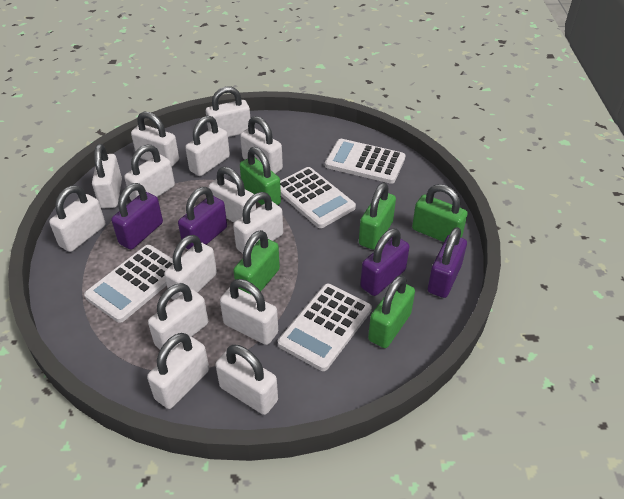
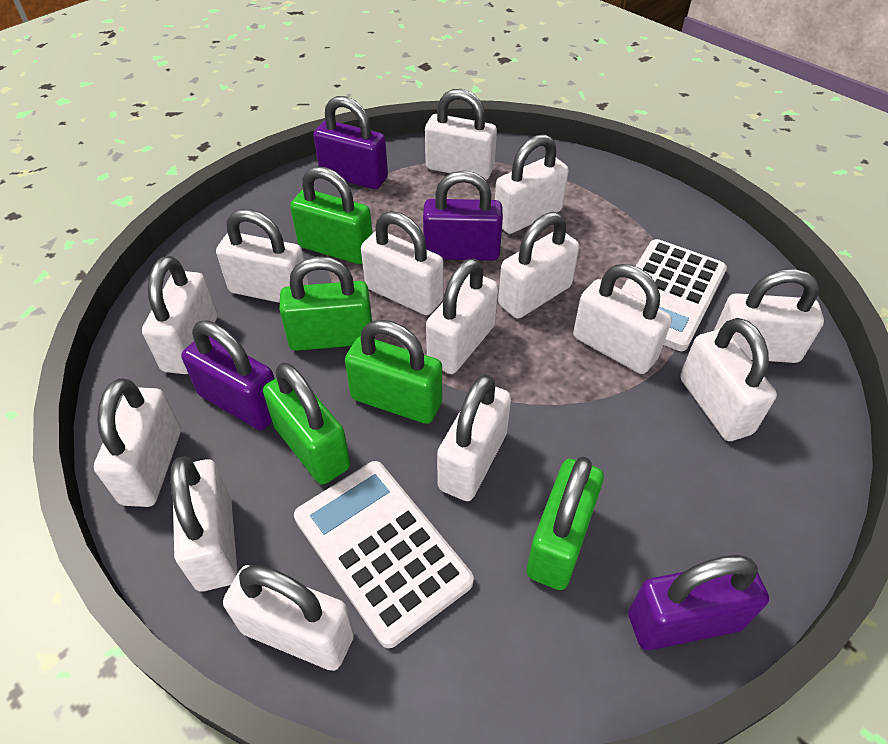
white calculator: 4 -> 2

